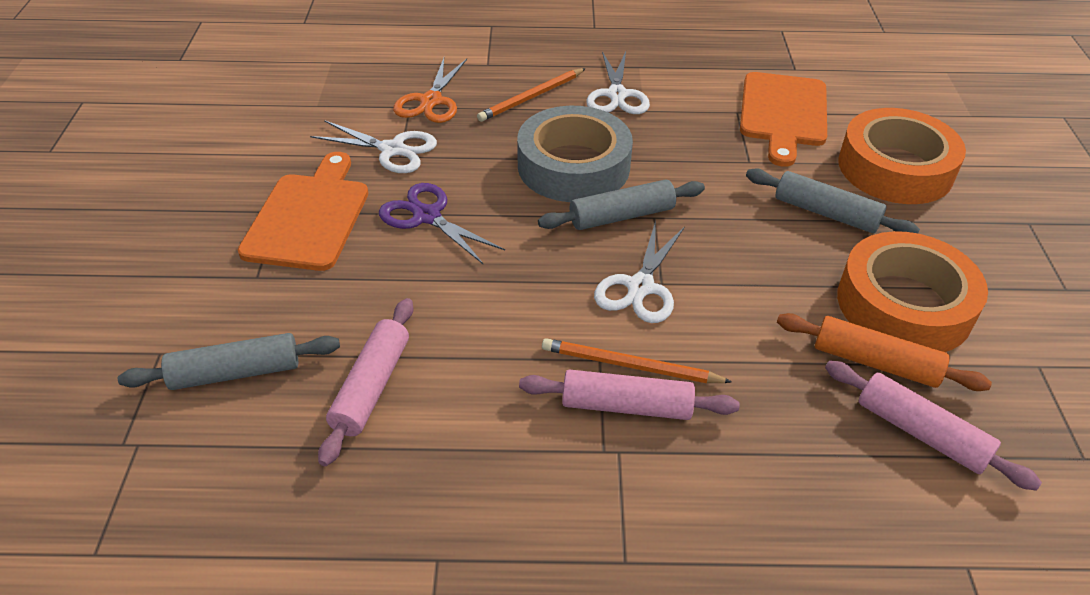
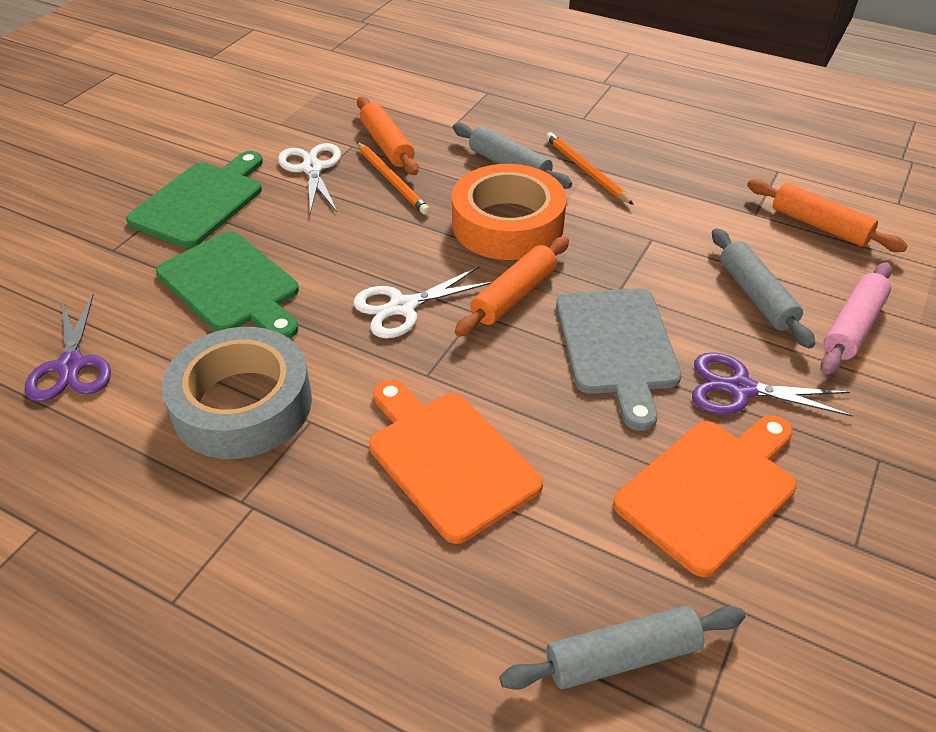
green cutting board: 0 -> 2
grey cutting board: 0 -> 1
orange rolling pin: 1 -> 3
orange scissors: 1 -> 0
orange tape: 2 -> 1
pink rolling pin: 3 -> 1
purple scissors: 1 -> 2
white scissors: 3 -> 2

